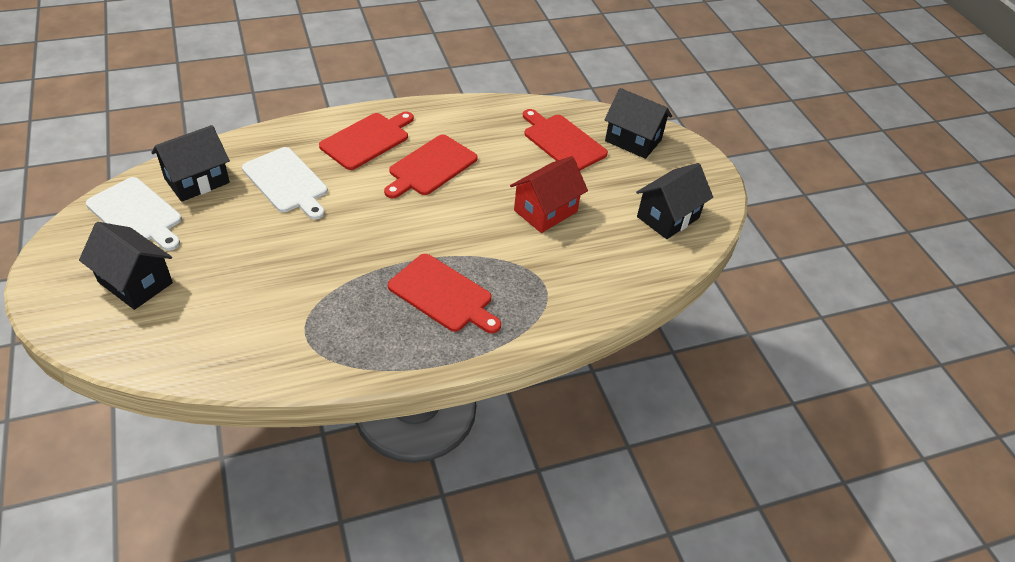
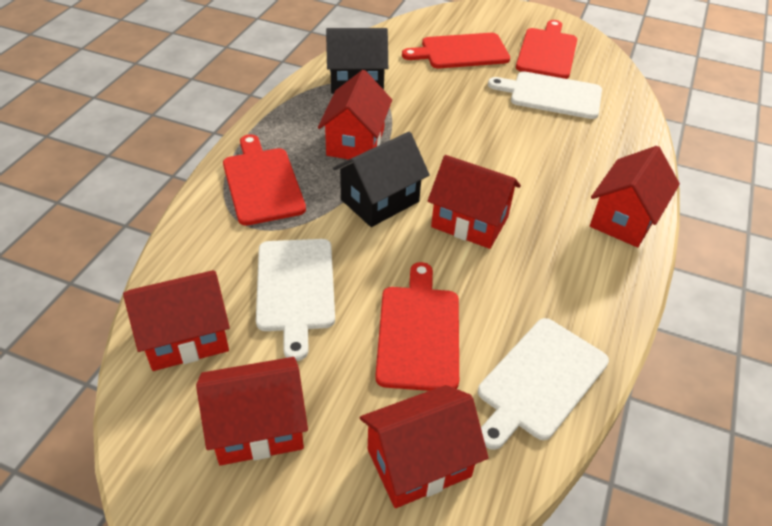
black house: 4 -> 2
red house: 1 -> 6
white cutting board: 2 -> 3

